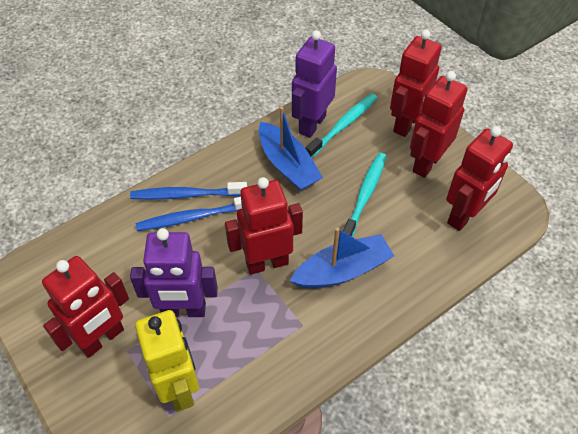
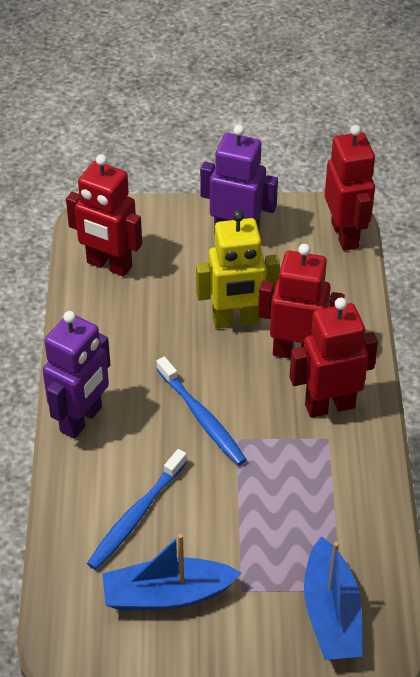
red robot: 5 -> 4
turquoise toothbrush: 2 -> 0

